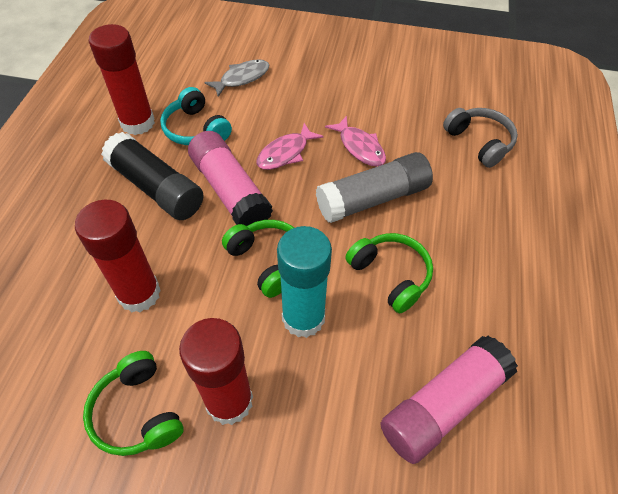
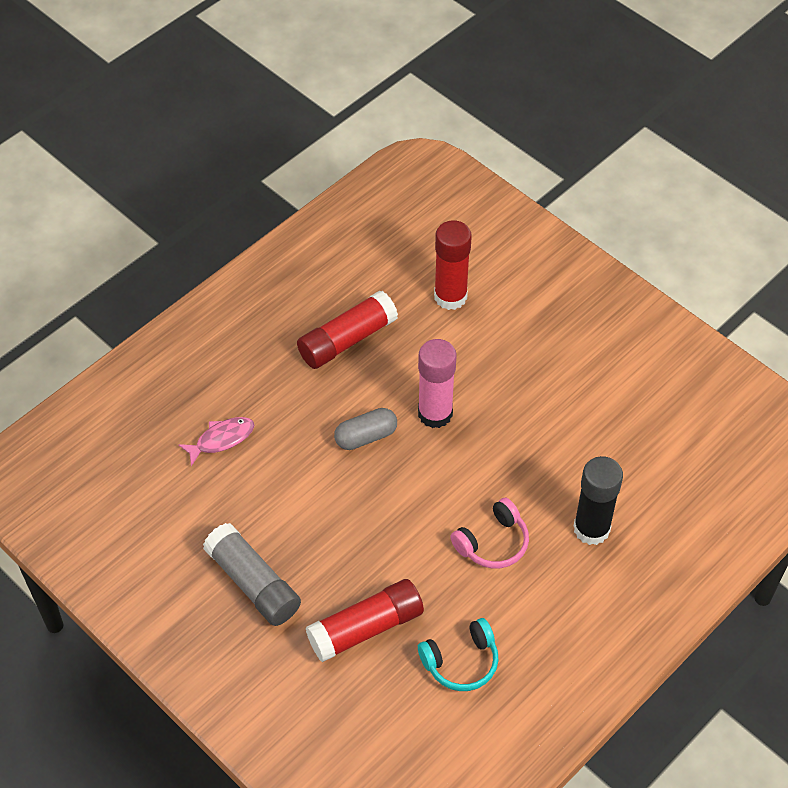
green headphones: 3 -> 0
grey capsule: 0 -> 1
grey fish: 1 -> 0
grey headphones: 1 -> 0
pink fish: 2 -> 1
pink glue stick: 2 -> 1
pink headphones: 0 -> 1
turquoise glue stick: 1 -> 0

